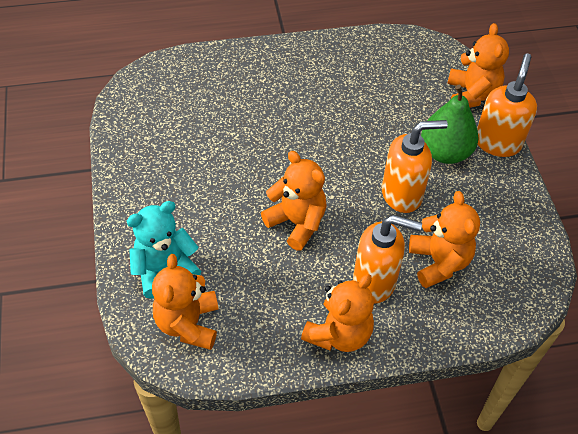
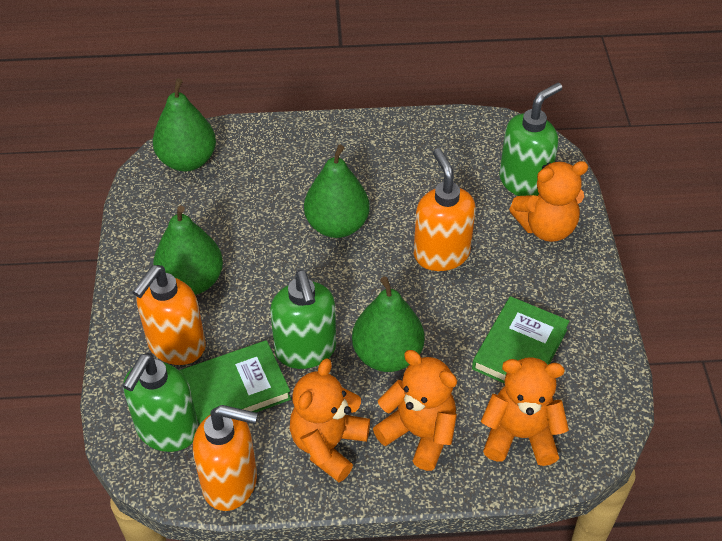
green book: 0 -> 2
green pear: 1 -> 4
green soap dispenser: 0 -> 3
orange teddy bear: 5 -> 4
turquoise teddy bear: 1 -> 0

